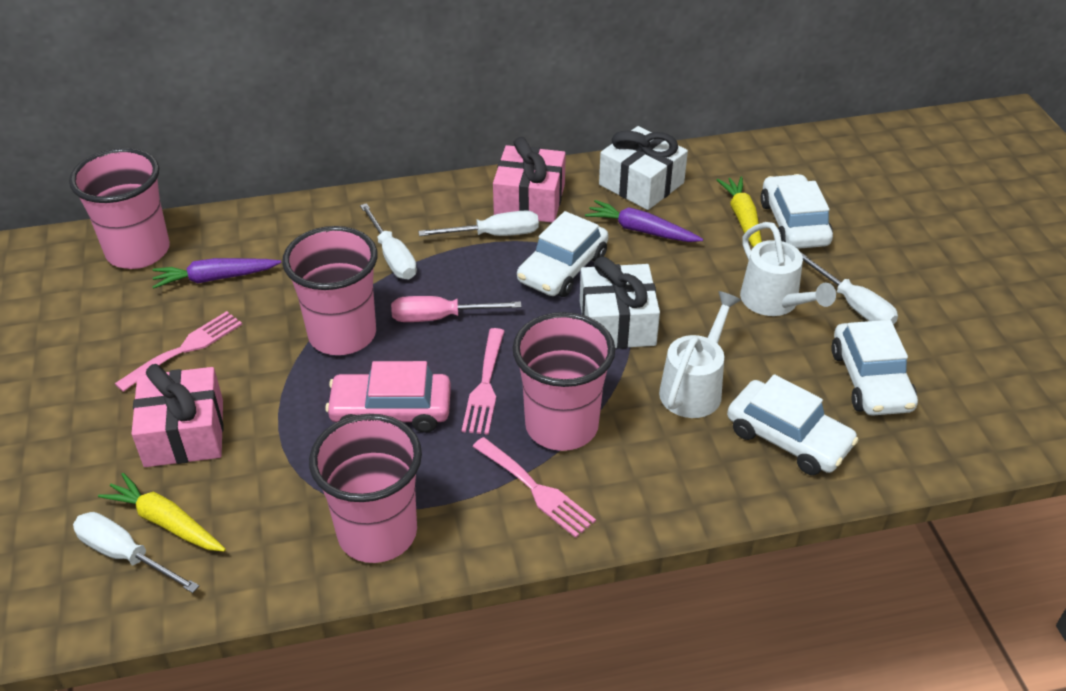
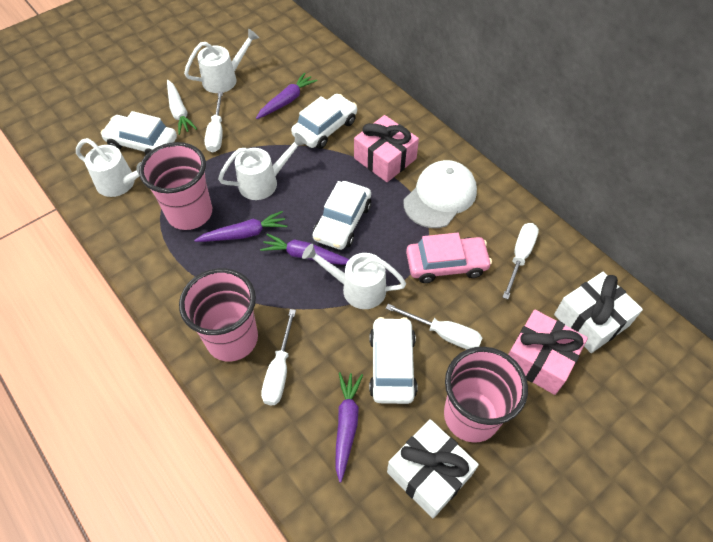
pink cup: 4 -> 3
pink fork: 3 -> 0
pink screwdriver: 1 -> 0
purple carrot: 2 -> 4
white cap: 0 -> 1
white carrot: 0 -> 1
white watering can: 2 -> 4
yellow carrot: 2 -> 0

